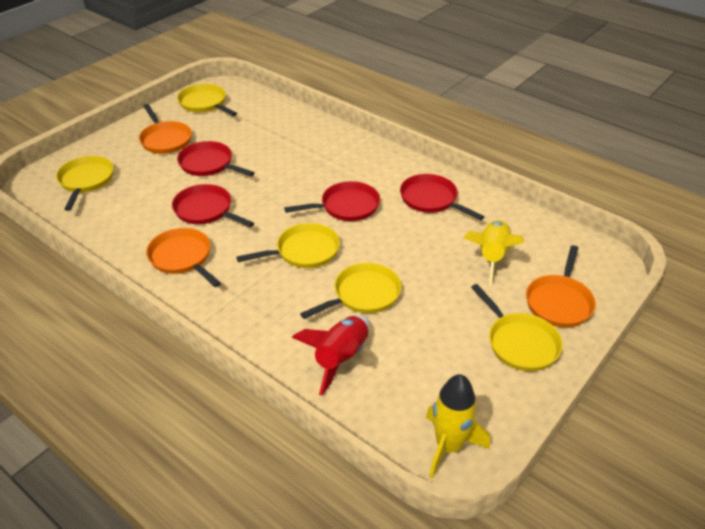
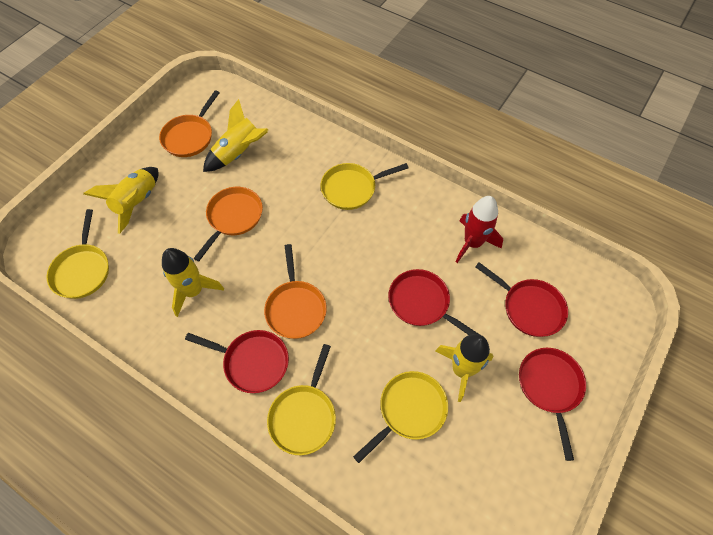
yellow pan: 5 -> 4
yellow rocket: 2 -> 4

